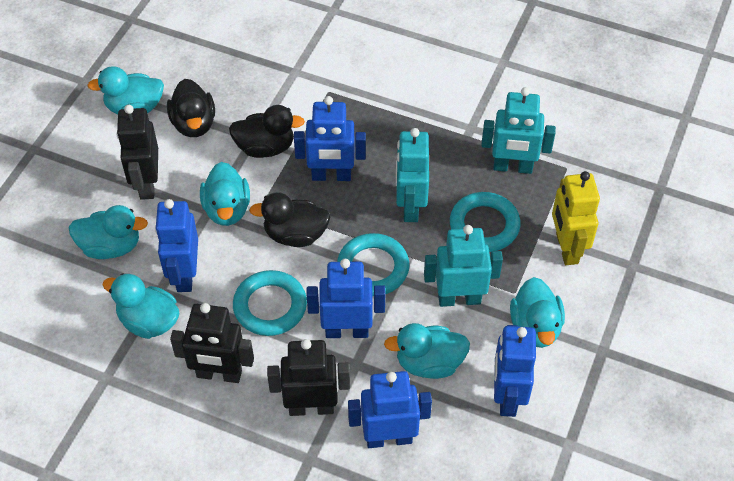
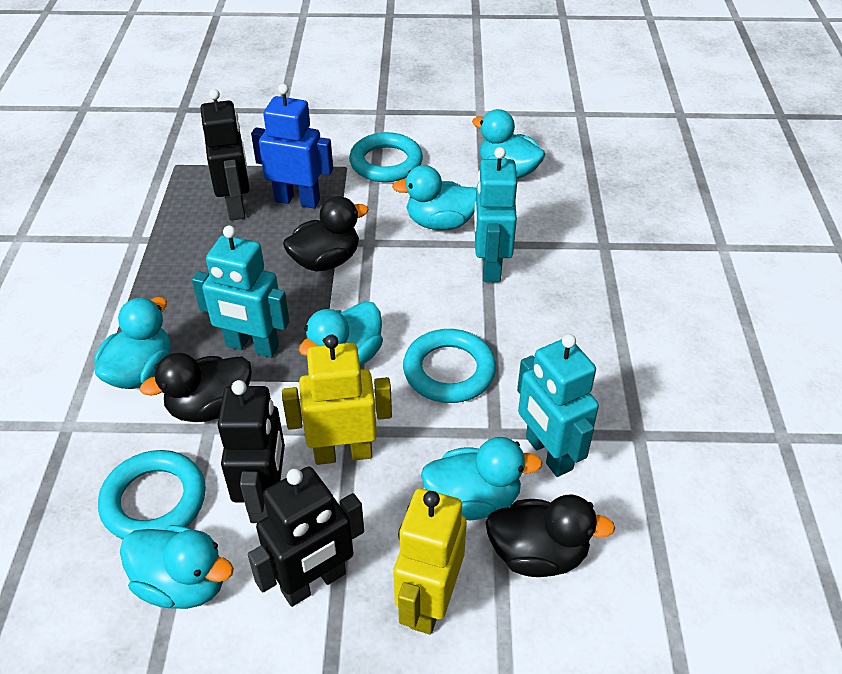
blue robot: 5 -> 1
yellow robot: 1 -> 2

